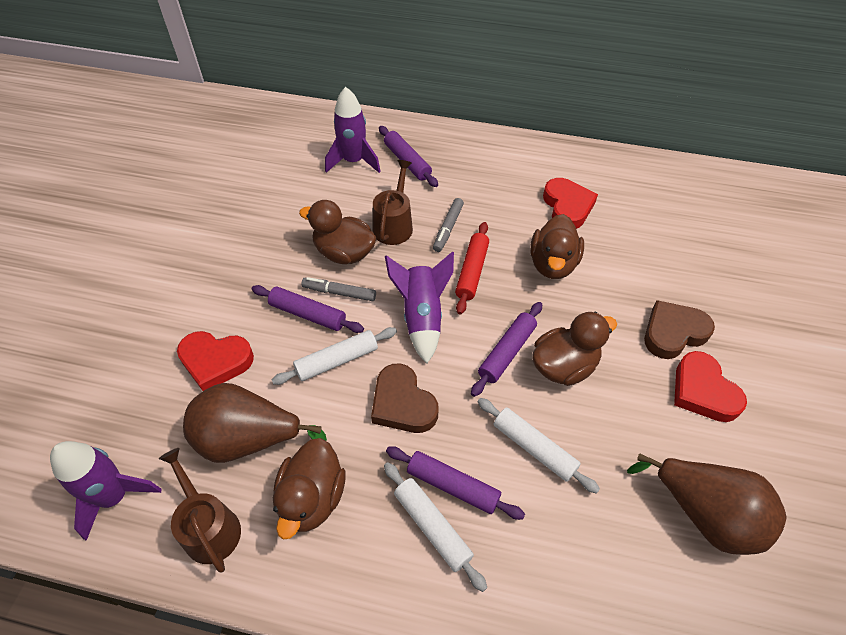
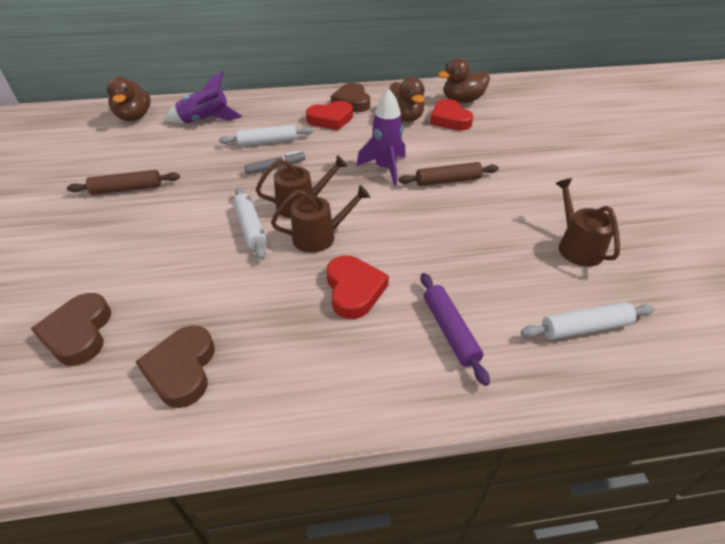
brown duck: 4 -> 3
brown heart: 2 -> 3
brown pear: 2 -> 0
brown rolling pin: 0 -> 2
brown watering can: 2 -> 3
grey marker: 2 -> 1
purple rocket: 3 -> 2
purple rolling pin: 4 -> 1
red rolling pin: 1 -> 0

